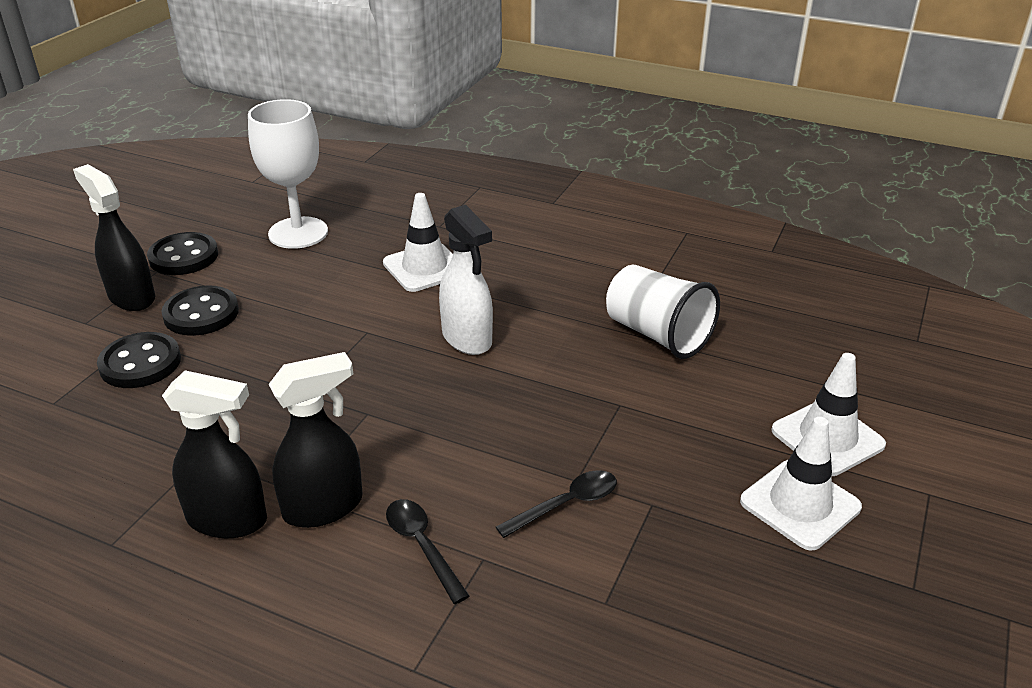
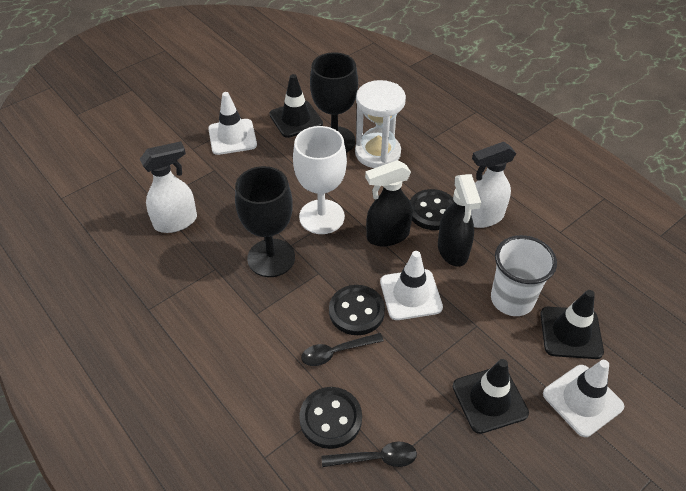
black goblet: 0 -> 2
black spray bottle: 3 -> 2
black traffic cone: 0 -> 3
white hourglass: 0 -> 1
white spray bottle: 1 -> 2

